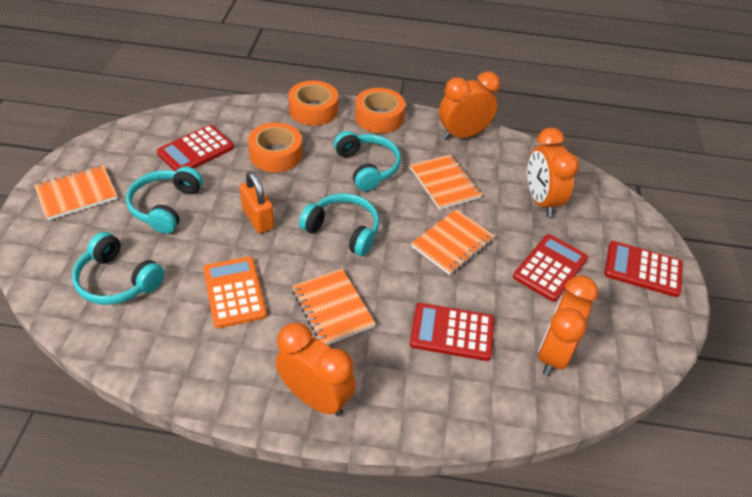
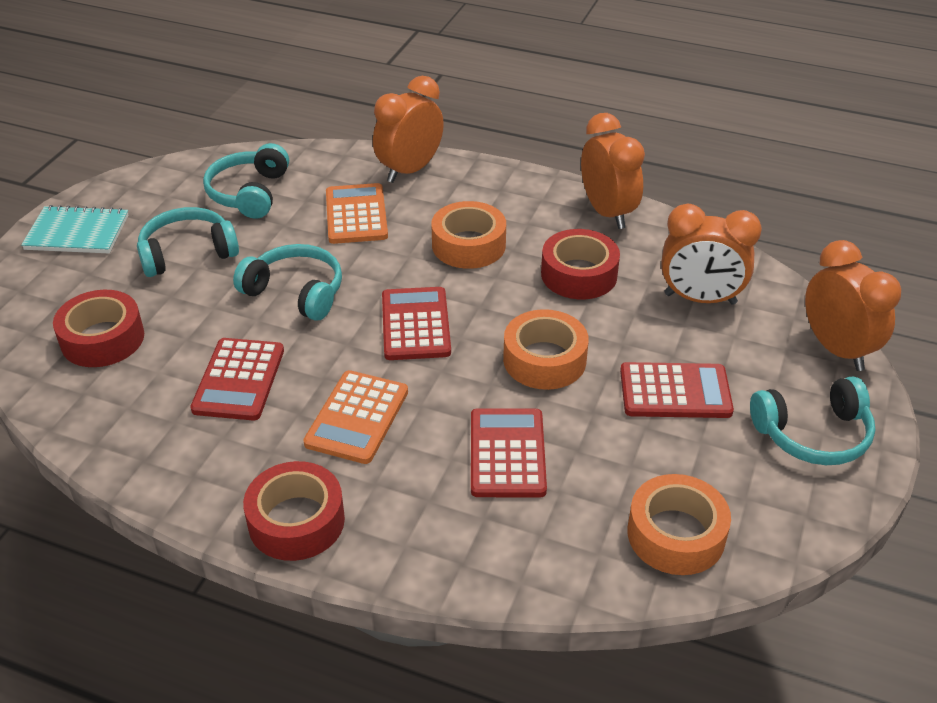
orange calculator: 1 -> 2
orange notebook: 4 -> 0
orange padlock: 1 -> 0
red tape: 0 -> 3
turquoise notebook: 0 -> 1

